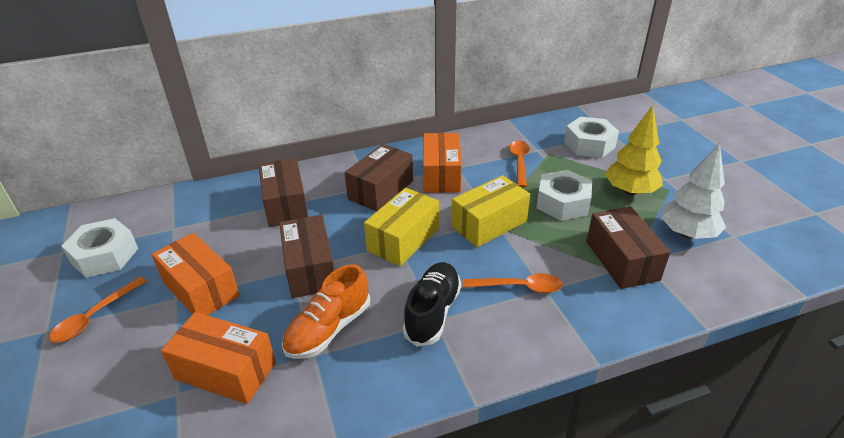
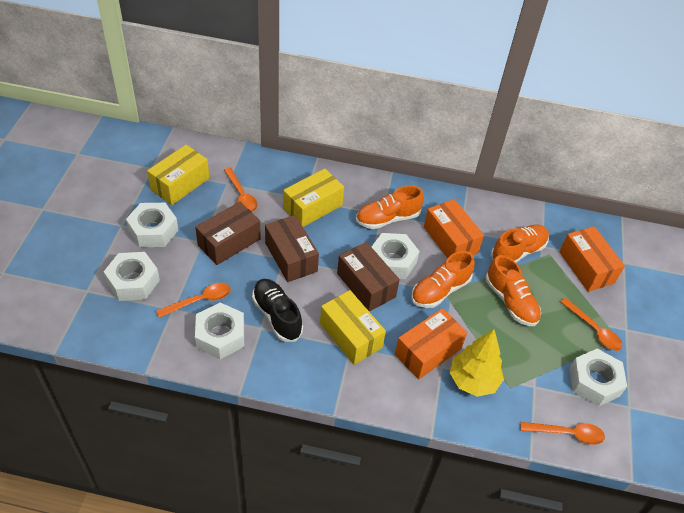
brown box: 4 -> 3
orange shoe: 1 -> 4
orange spoon: 3 -> 4
white nut: 3 -> 5
white tree: 1 -> 0
yellow box: 2 -> 3

